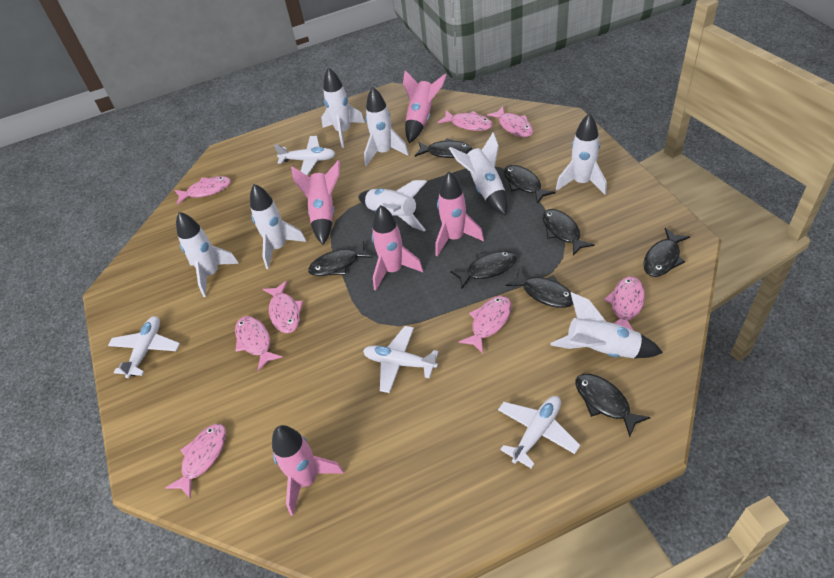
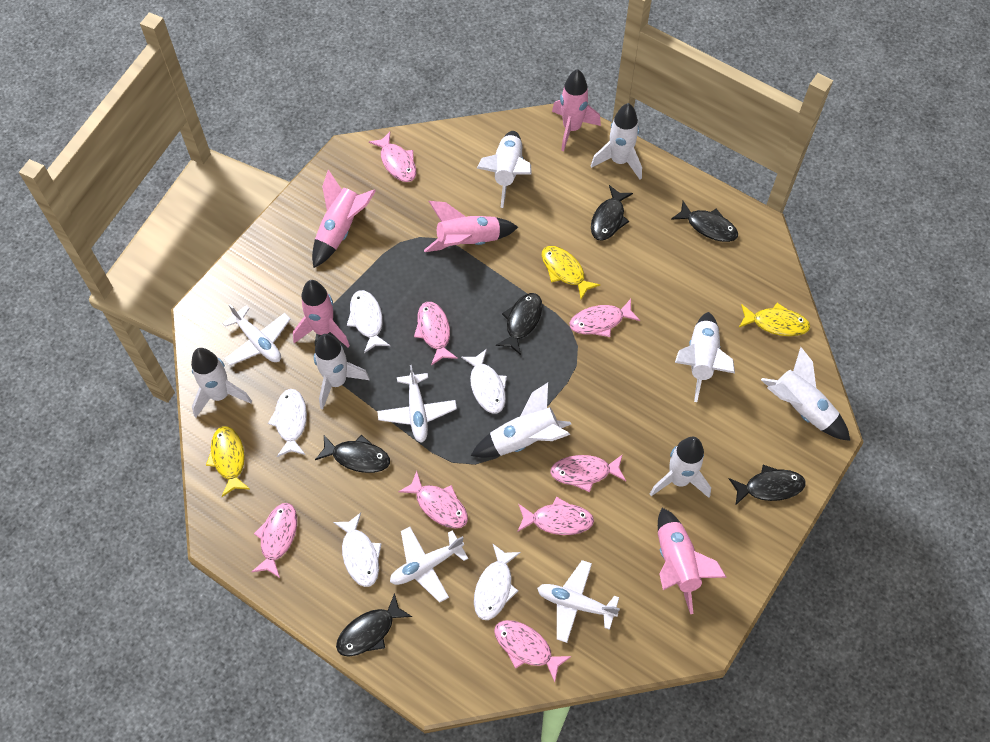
black fish: 8 -> 6
white fish: 0 -> 5
yellow fish: 0 -> 3

